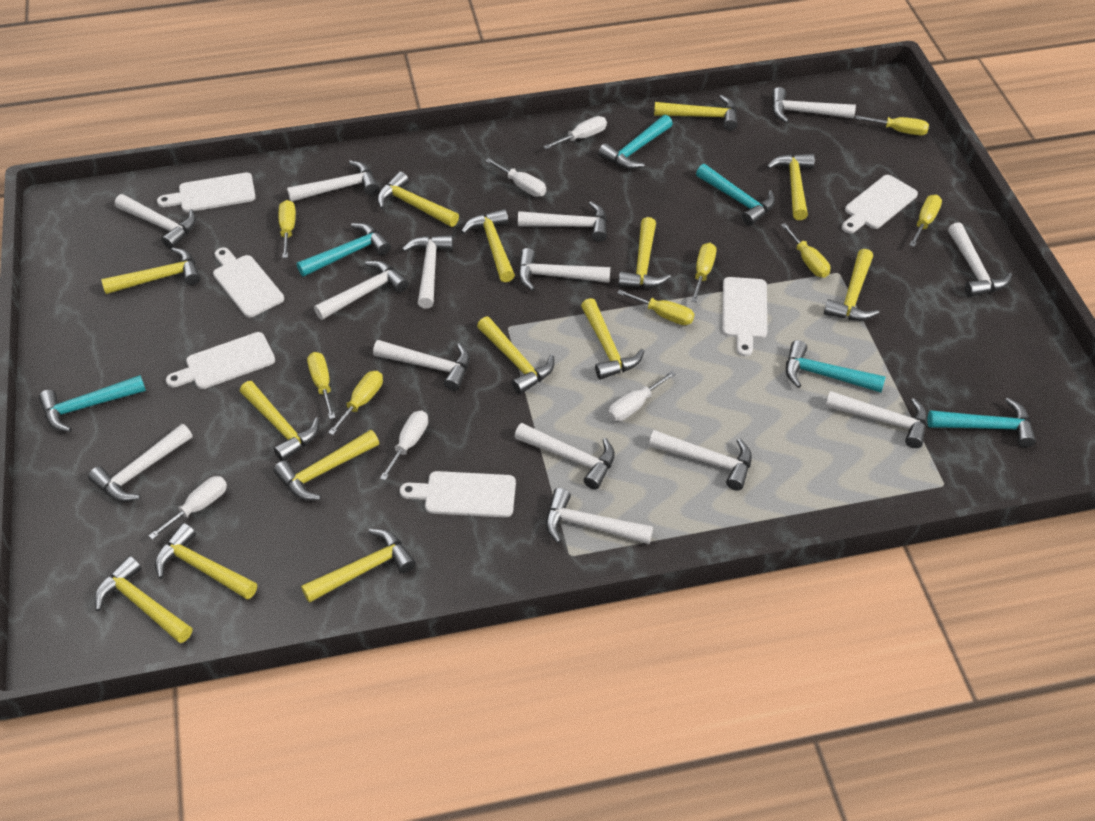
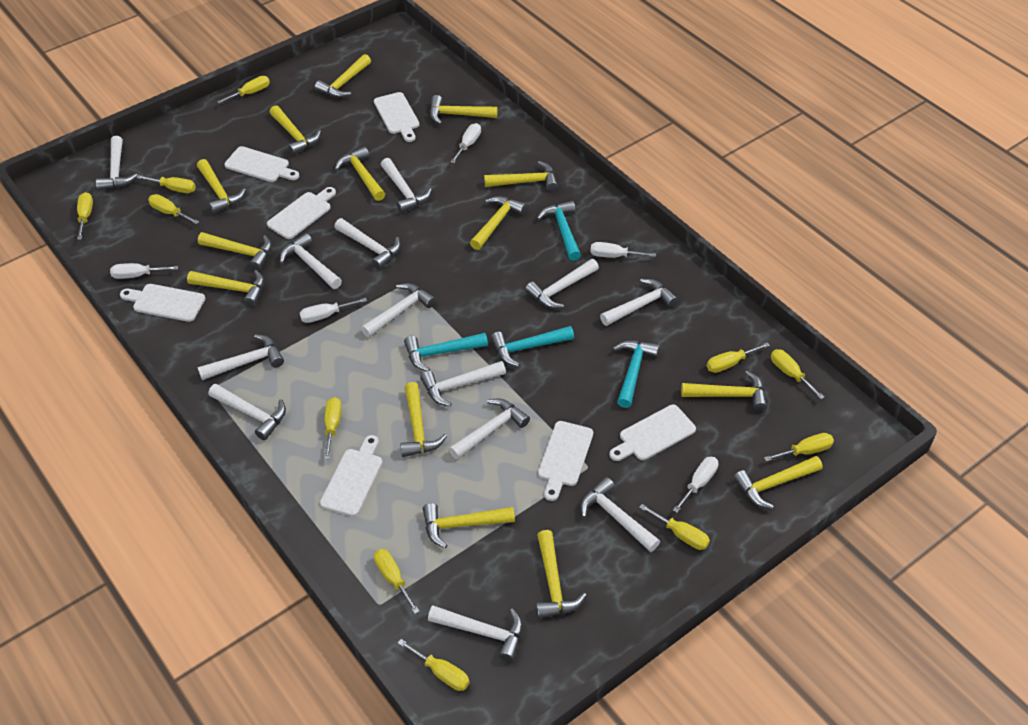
turquoise hammer: 6 -> 4
white cutting board: 6 -> 7
white hammer: 14 -> 13
yellow screwdriver: 8 -> 11

